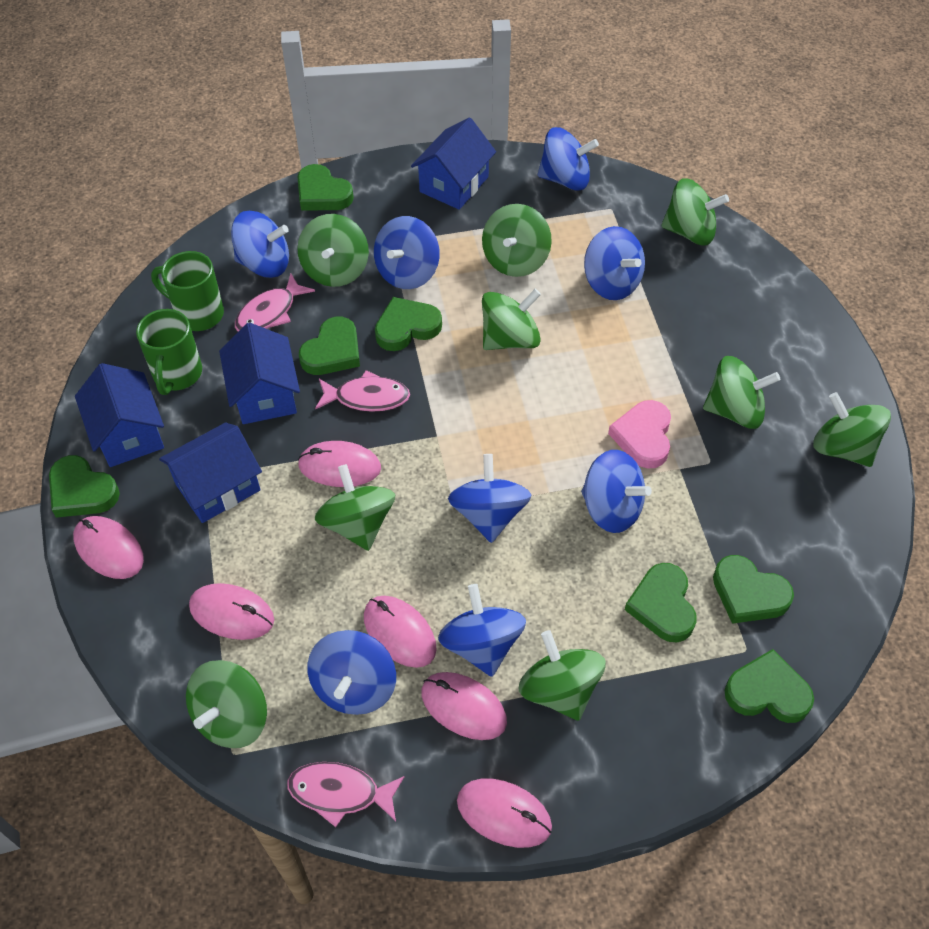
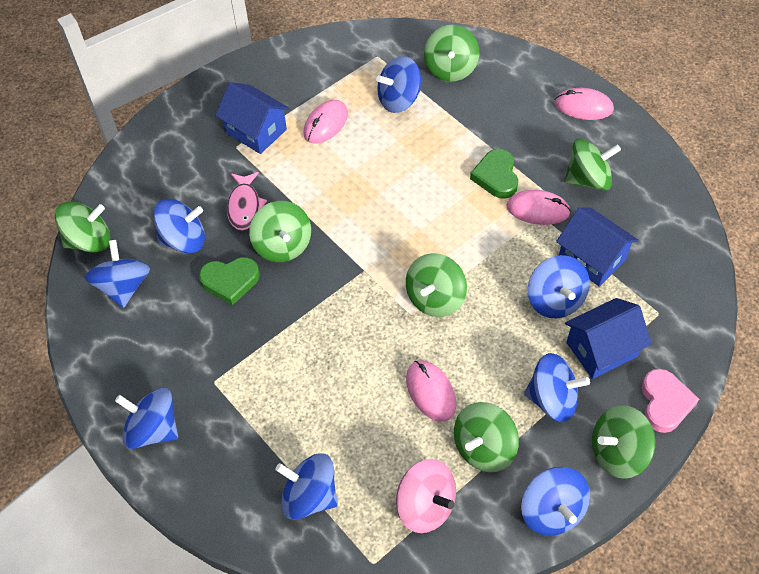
blue house: 4 -> 3
green heart: 7 -> 2
green mug: 2 -> 0
green spinning top: 9 -> 7
pink fish: 3 -> 1
pink mouse: 6 -> 4
pink spinning top: 0 -> 1

